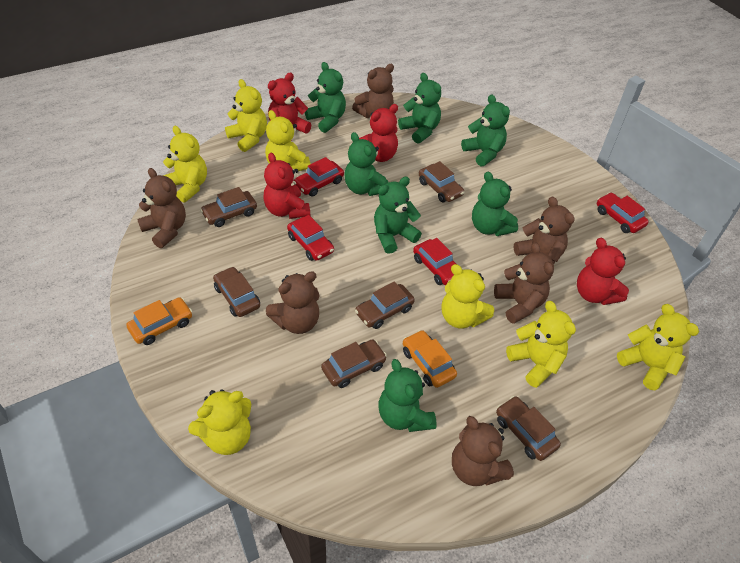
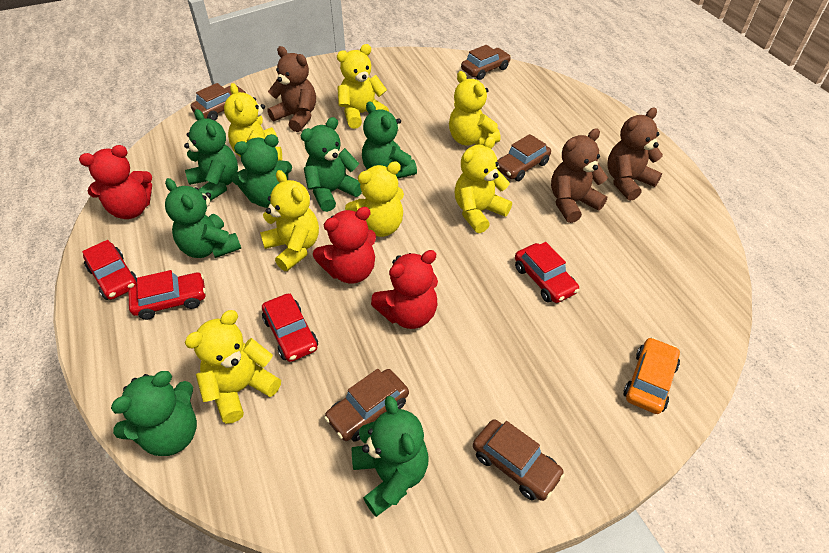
brown car: 6 -> 5
brown teddy bear: 6 -> 3
orange car: 2 -> 1
red teddy bear: 4 -> 3

